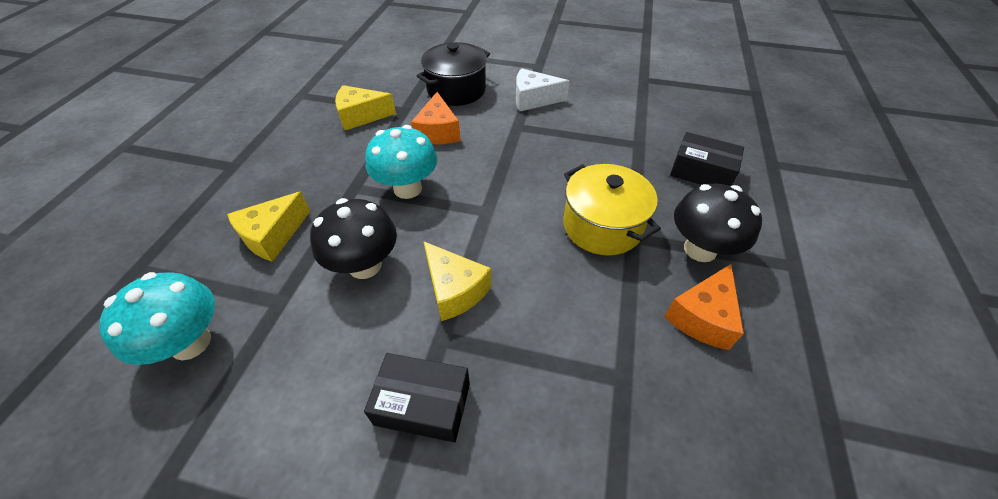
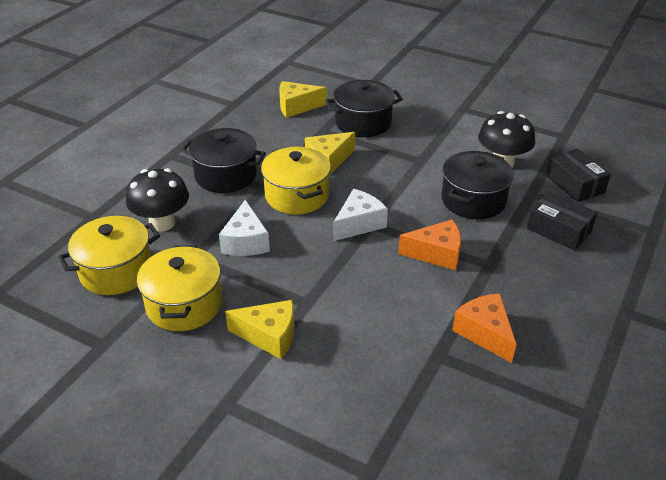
black pot: 1 -> 3
turquoise mushroom: 2 -> 0
white cheese: 1 -> 2
yellow pot: 1 -> 3

